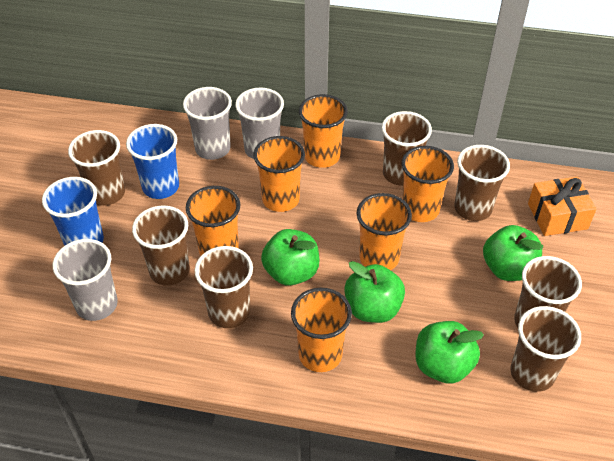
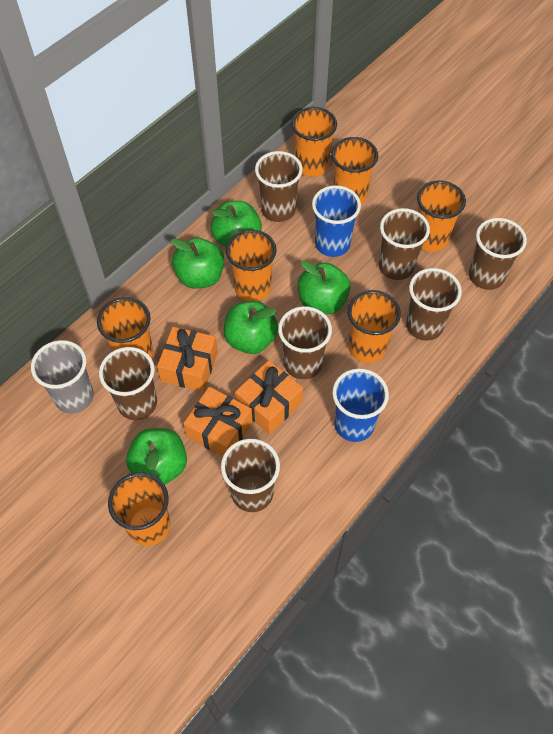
green apple: 4 -> 5
grey cup: 3 -> 1
orange cup: 6 -> 7
orange gift: 1 -> 3

